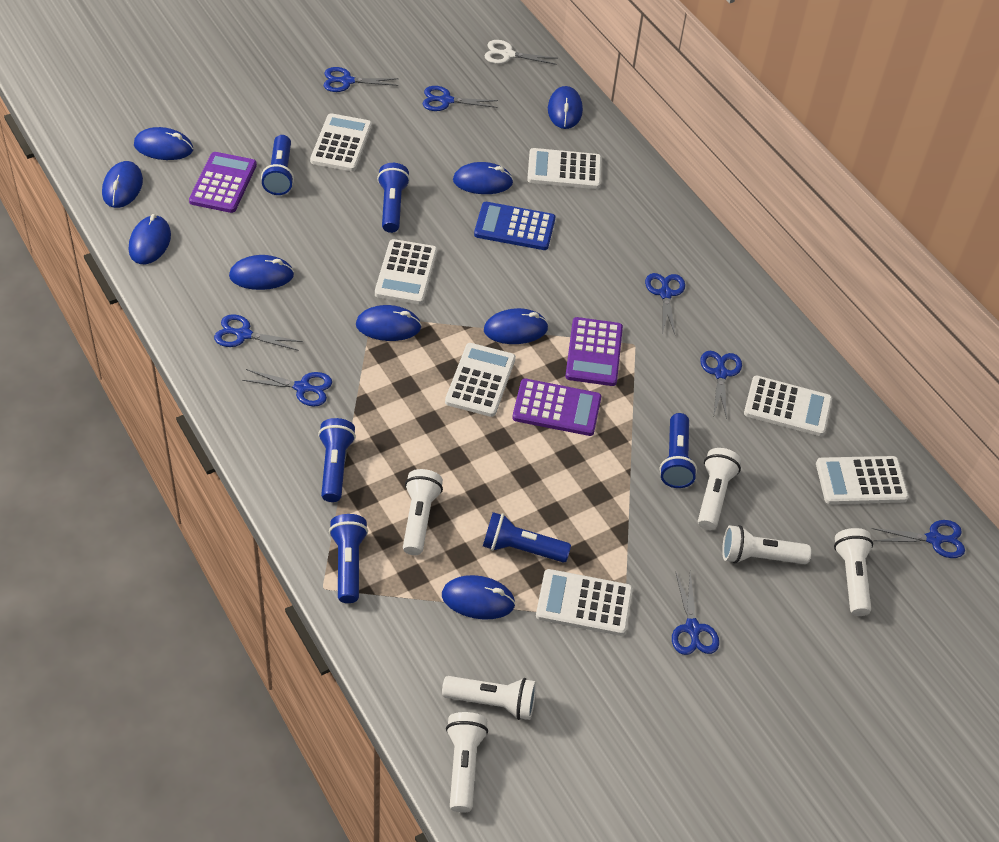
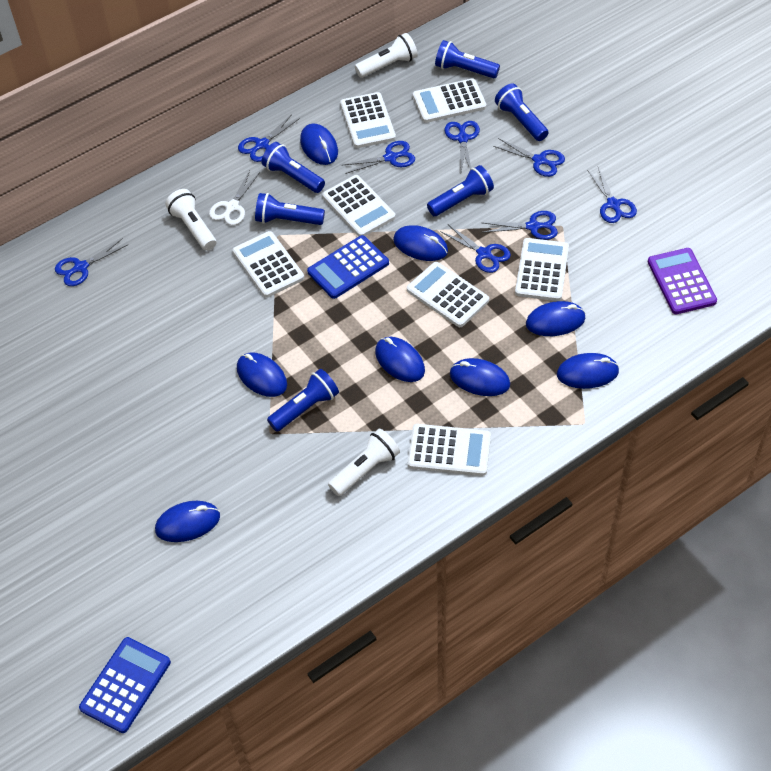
blue calculator: 1 -> 2
blue mouse: 9 -> 8
purple calculator: 3 -> 1
white flashlight: 6 -> 3

